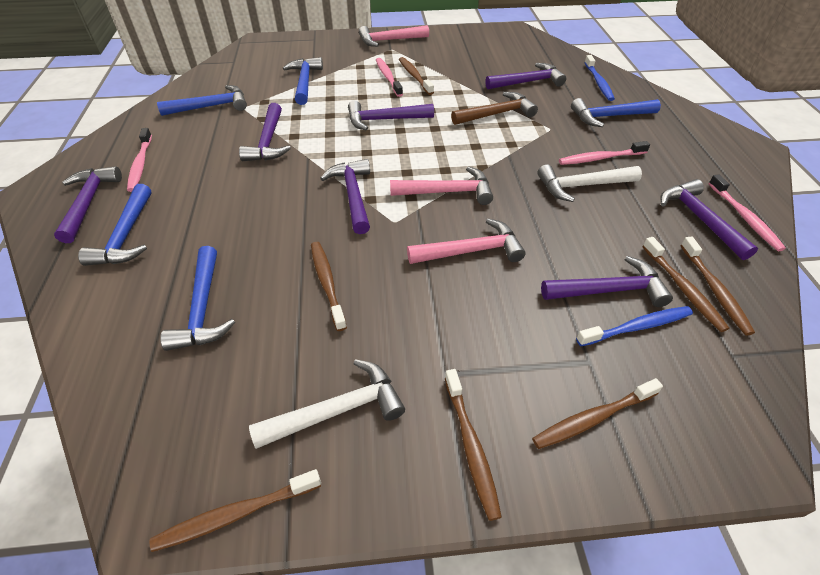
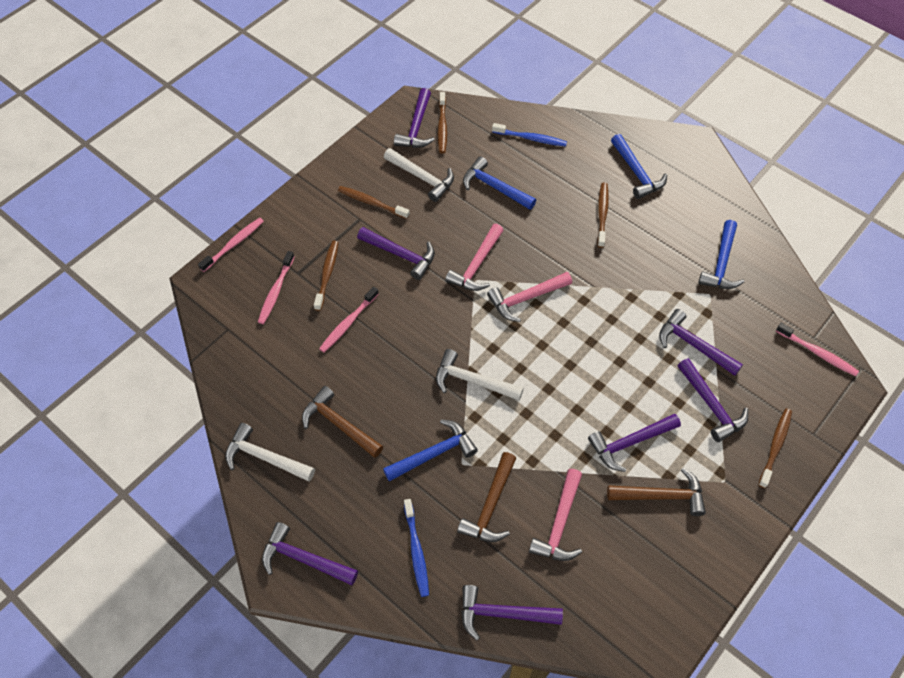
blue hammer: 5 -> 4
brown hammer: 1 -> 3
brown toothbrush: 7 -> 5
white hammer: 2 -> 3

